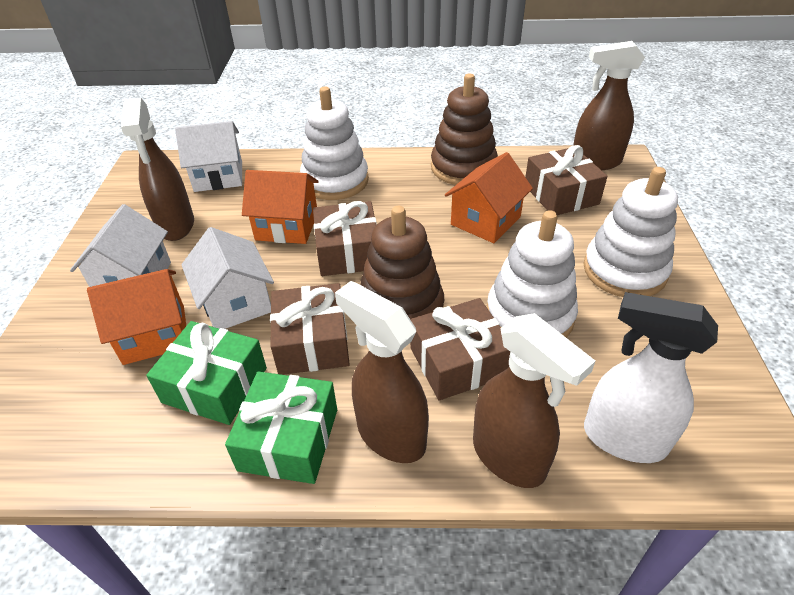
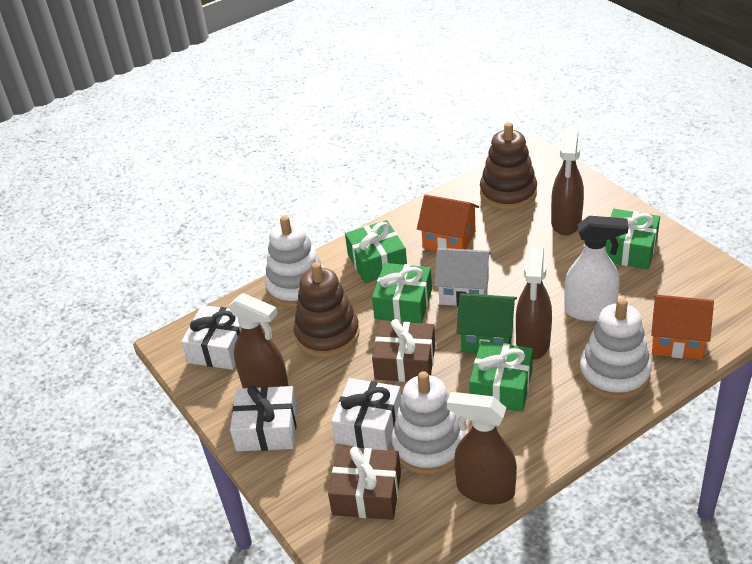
brown gift: 4 -> 2
green gift: 2 -> 4
green house: 0 -> 1
orange house: 3 -> 2
white gift: 0 -> 3
white house: 3 -> 1

